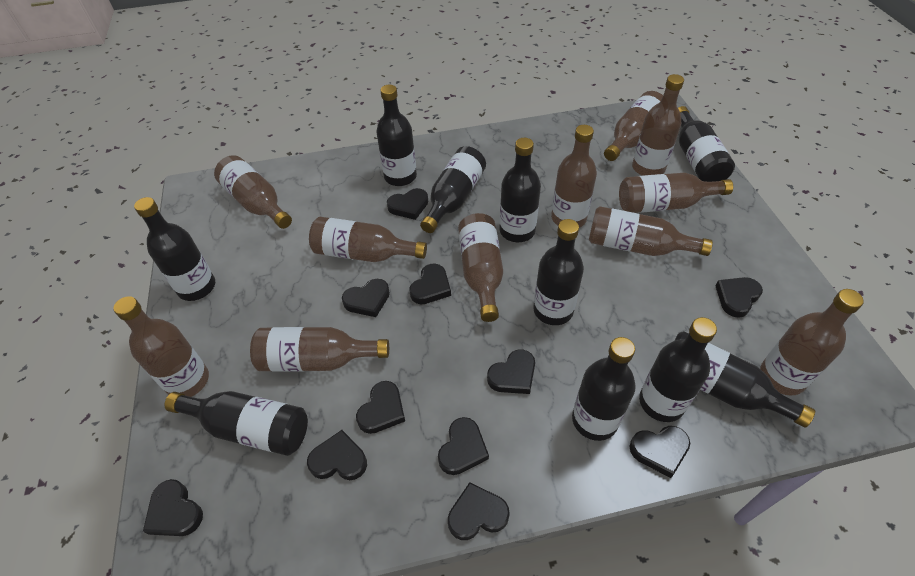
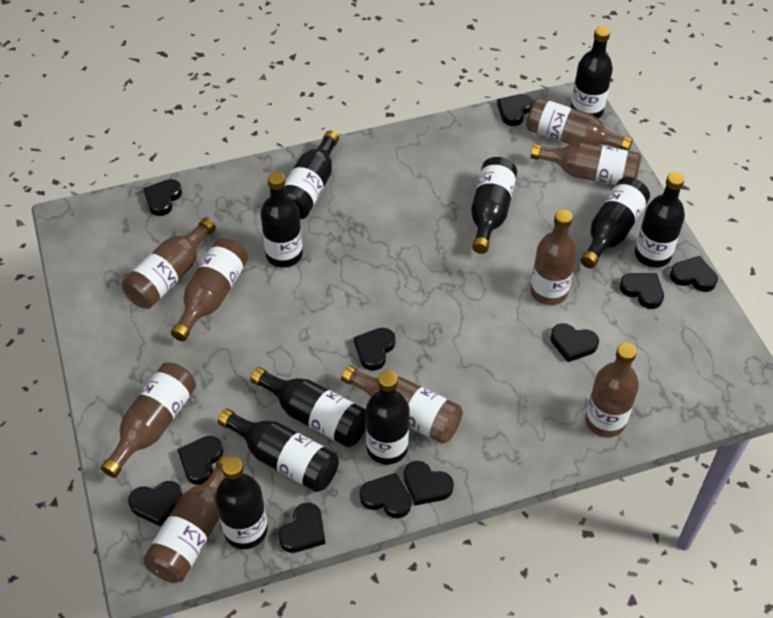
brown bottle: 11 -> 9

